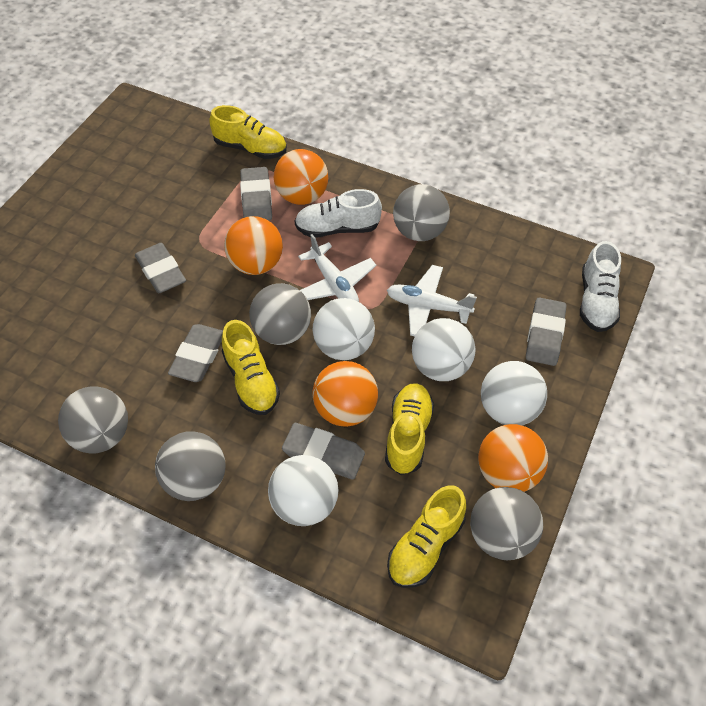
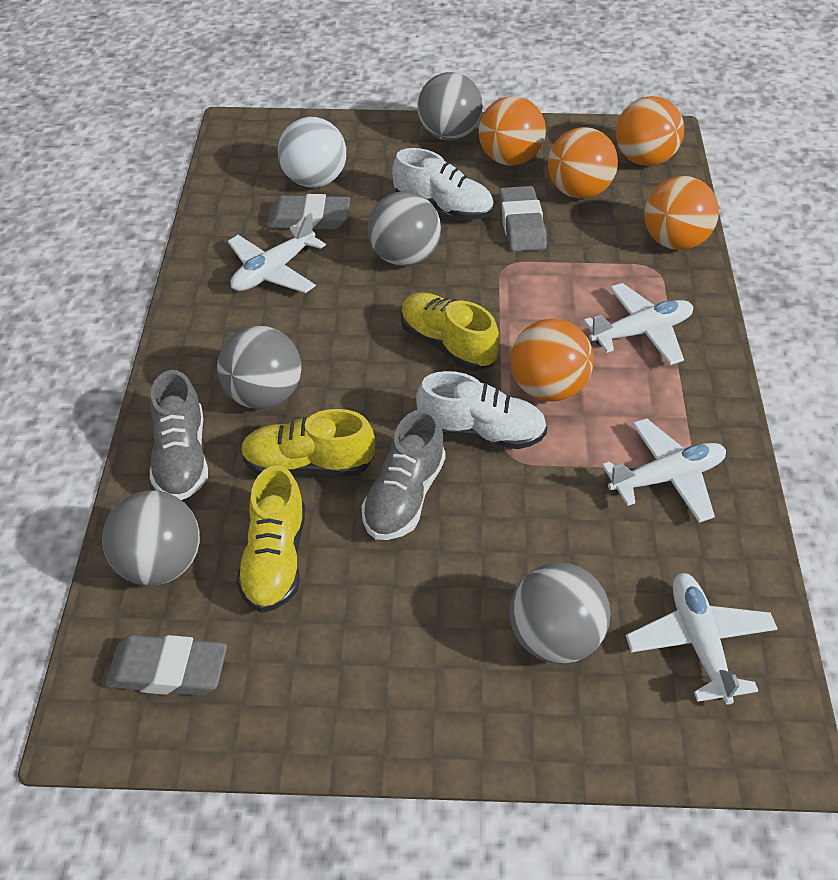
grey eraser: 5 -> 3
grey shoe: 0 -> 2
orange ball: 4 -> 5
white ball: 4 -> 1
white plane: 2 -> 4
yellow shoe: 4 -> 3

